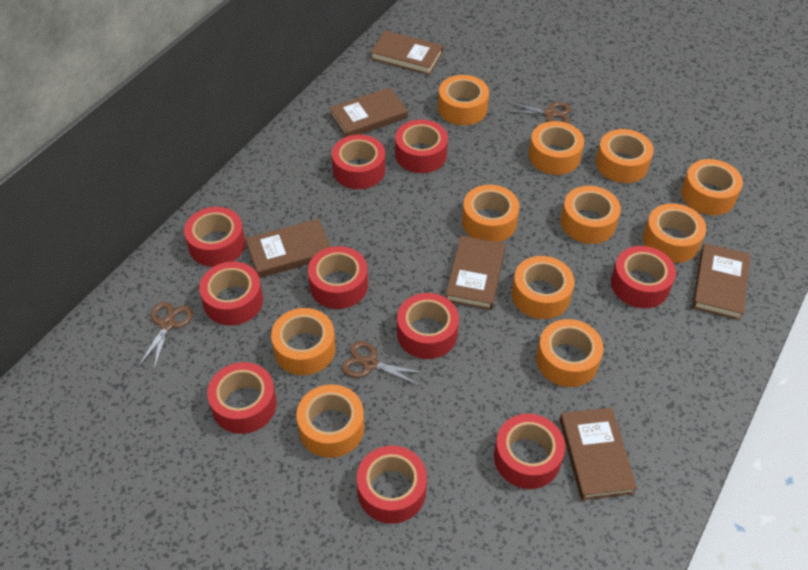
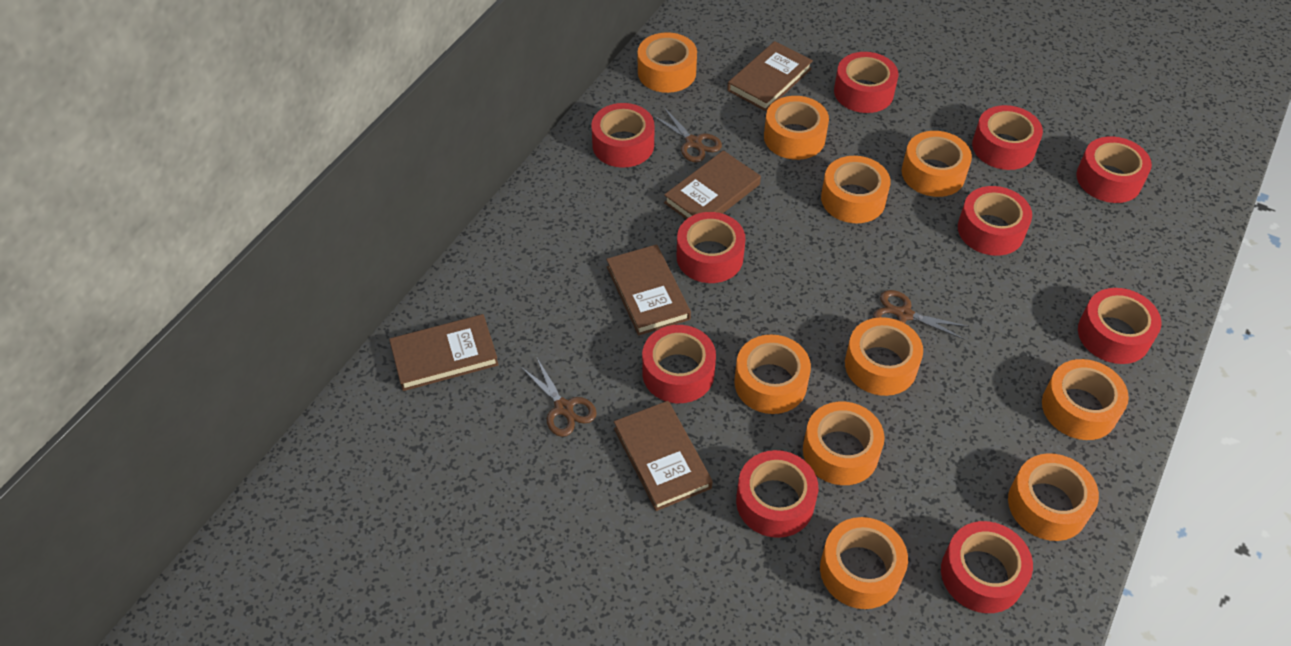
brown book: 6 -> 5
orange tape: 11 -> 10

